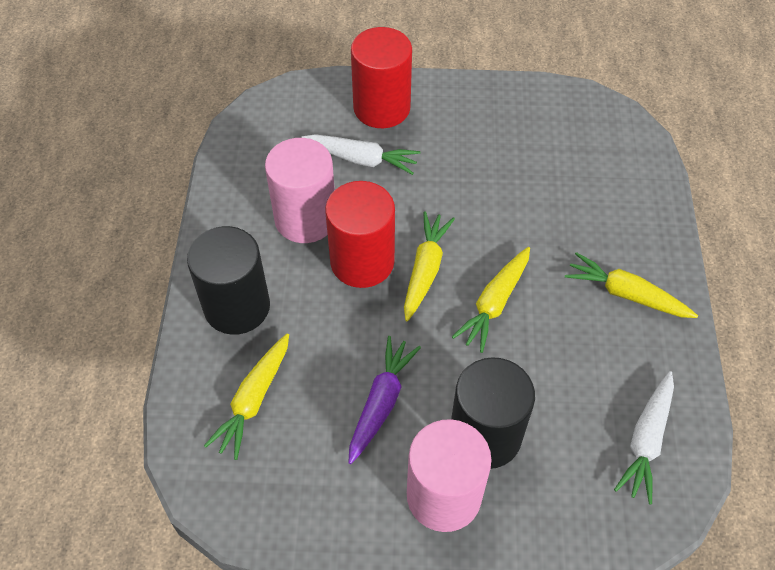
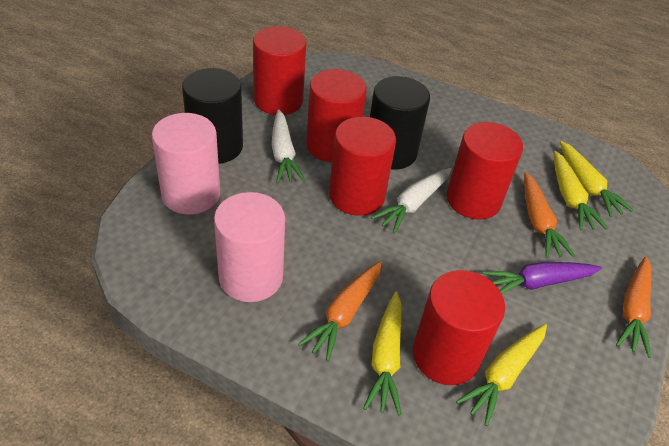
orange carrot: 0 -> 3
red cylinder: 2 -> 5

